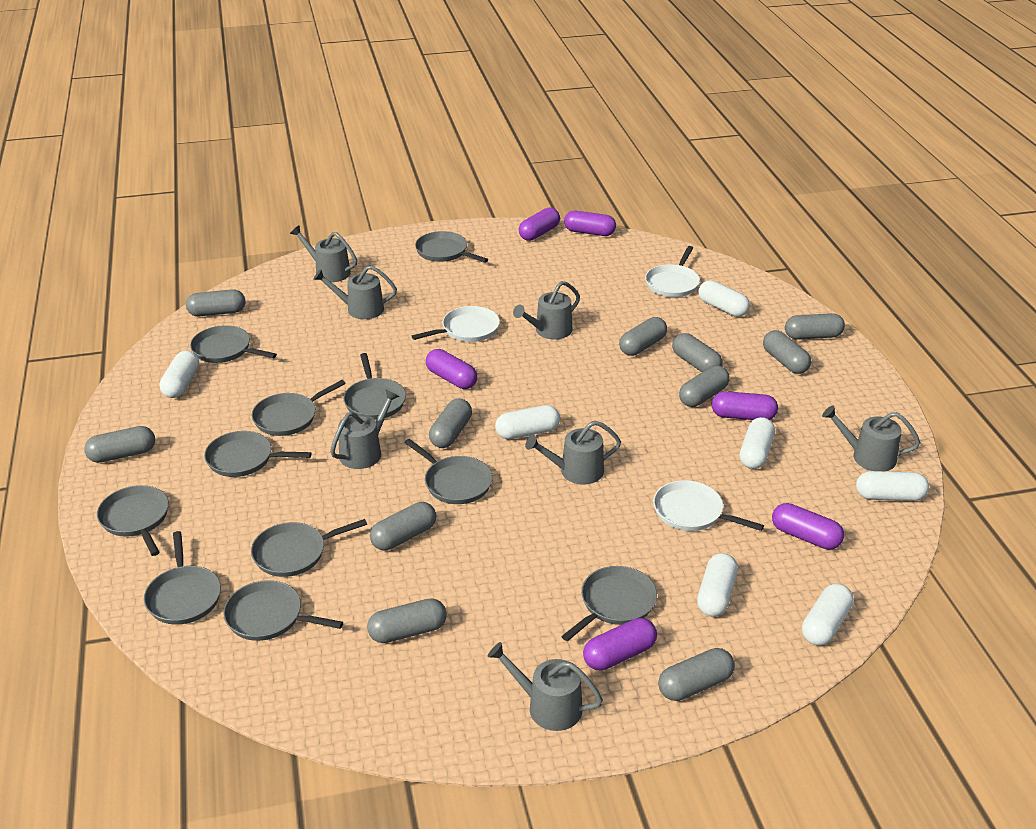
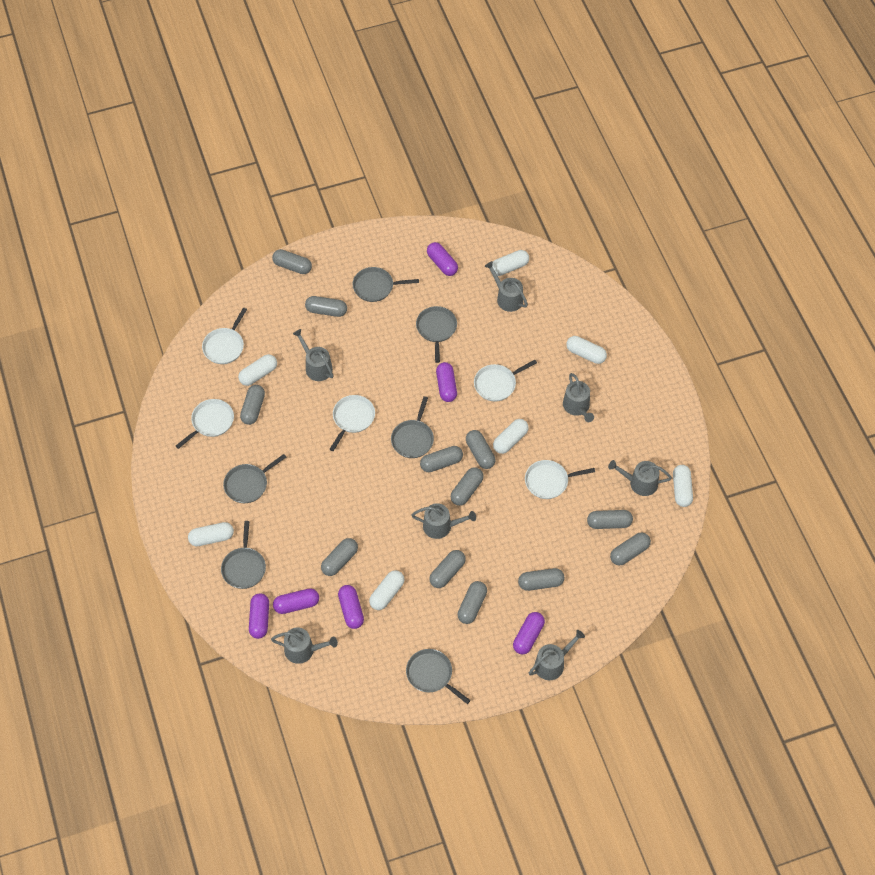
grey capsule: 11 -> 12
grey pan: 11 -> 6
white pan: 3 -> 5

